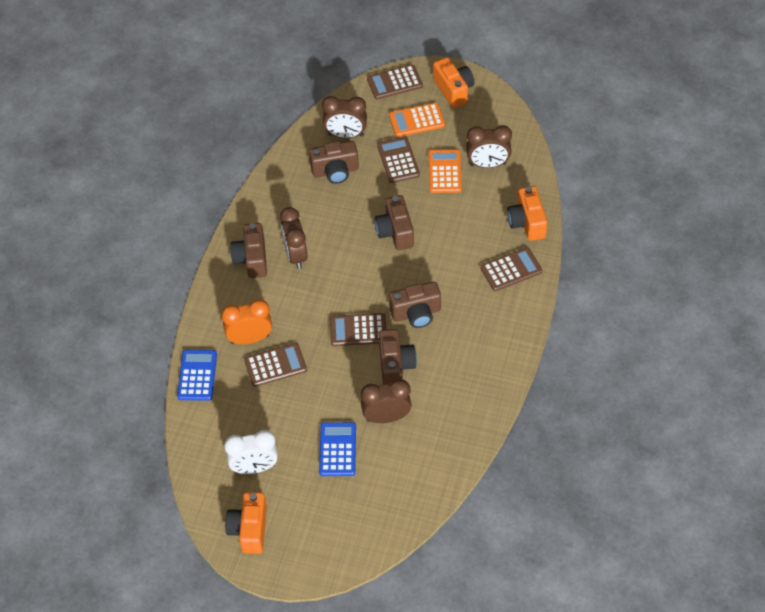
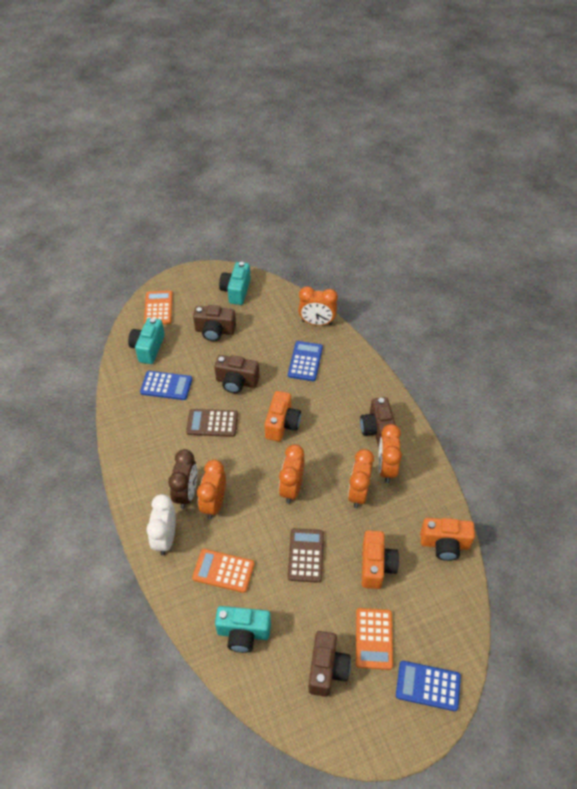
blue calculator: 2 -> 3
brown calculator: 5 -> 2
brown camera: 5 -> 4
brown clock: 4 -> 1
orange calculator: 2 -> 3
orange clock: 1 -> 5
turquoise camera: 0 -> 3

